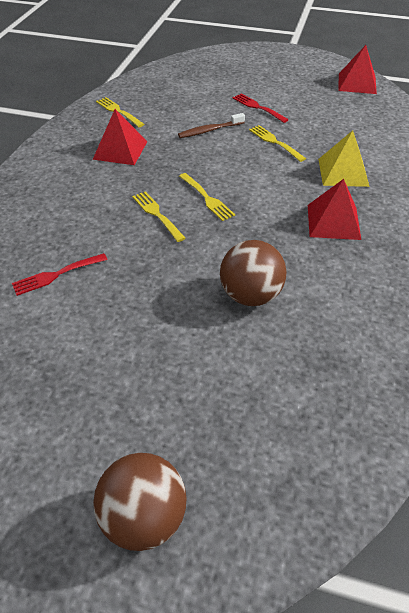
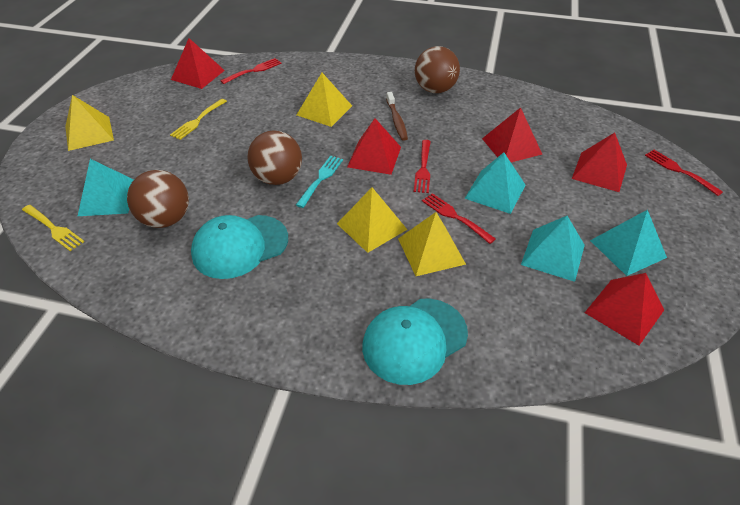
brown ball: 2 -> 3
red fork: 2 -> 4
red pyramid: 3 -> 5
turquoise cap: 0 -> 2
turquoise fork: 0 -> 1
turquoise pyramid: 0 -> 4
yellow fork: 4 -> 2
yellow pyramid: 1 -> 4

